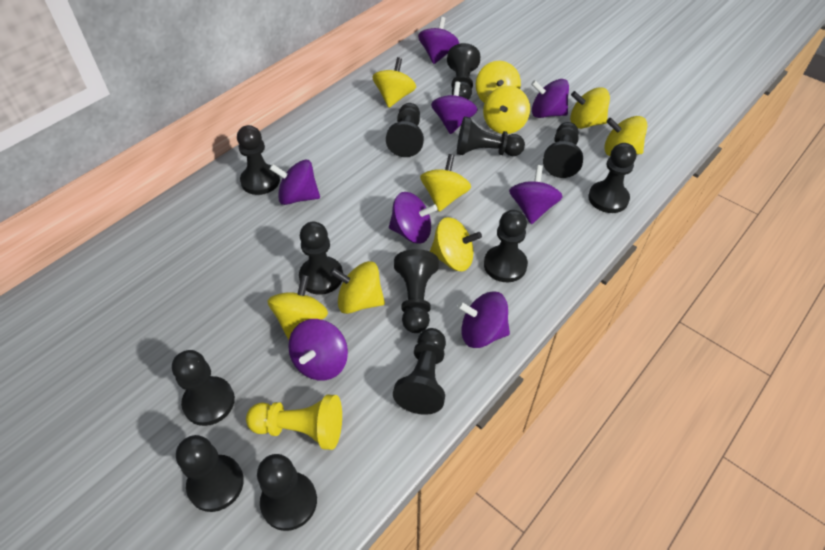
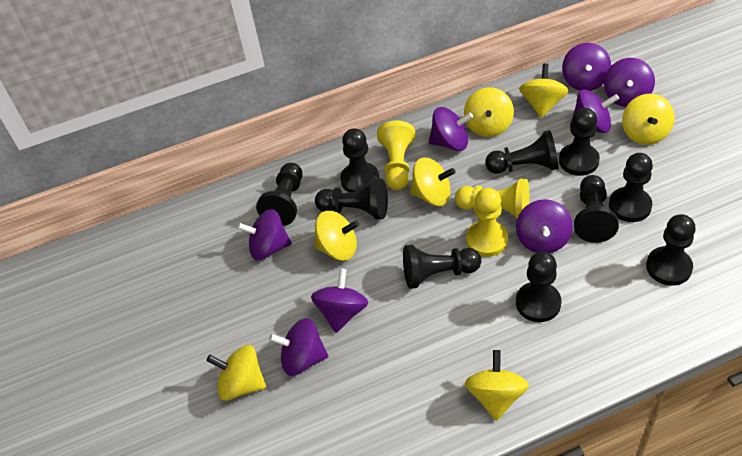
black pawn: 13 -> 10
yellow pawn: 1 -> 3
yellow spinning top: 9 -> 7

